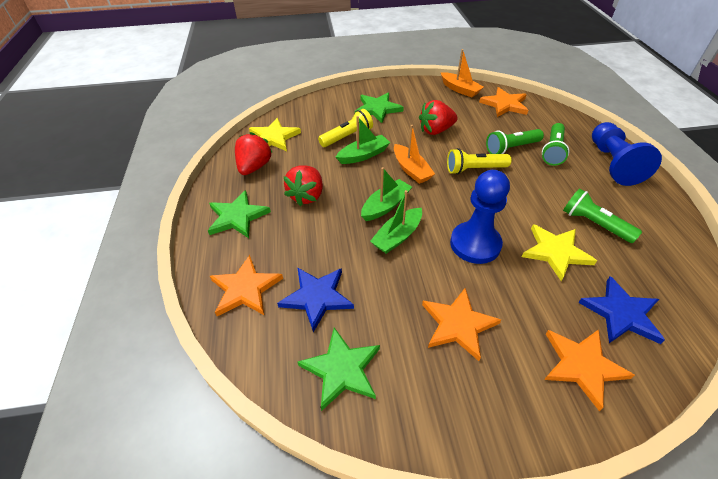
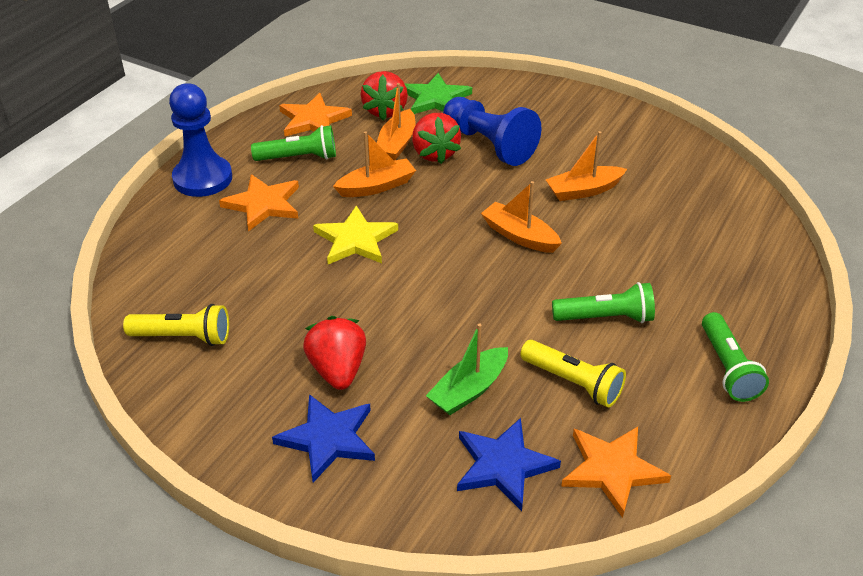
green boat: 3 -> 1
green star: 3 -> 1
orange boat: 2 -> 4
orange star: 4 -> 3
yellow star: 2 -> 1

